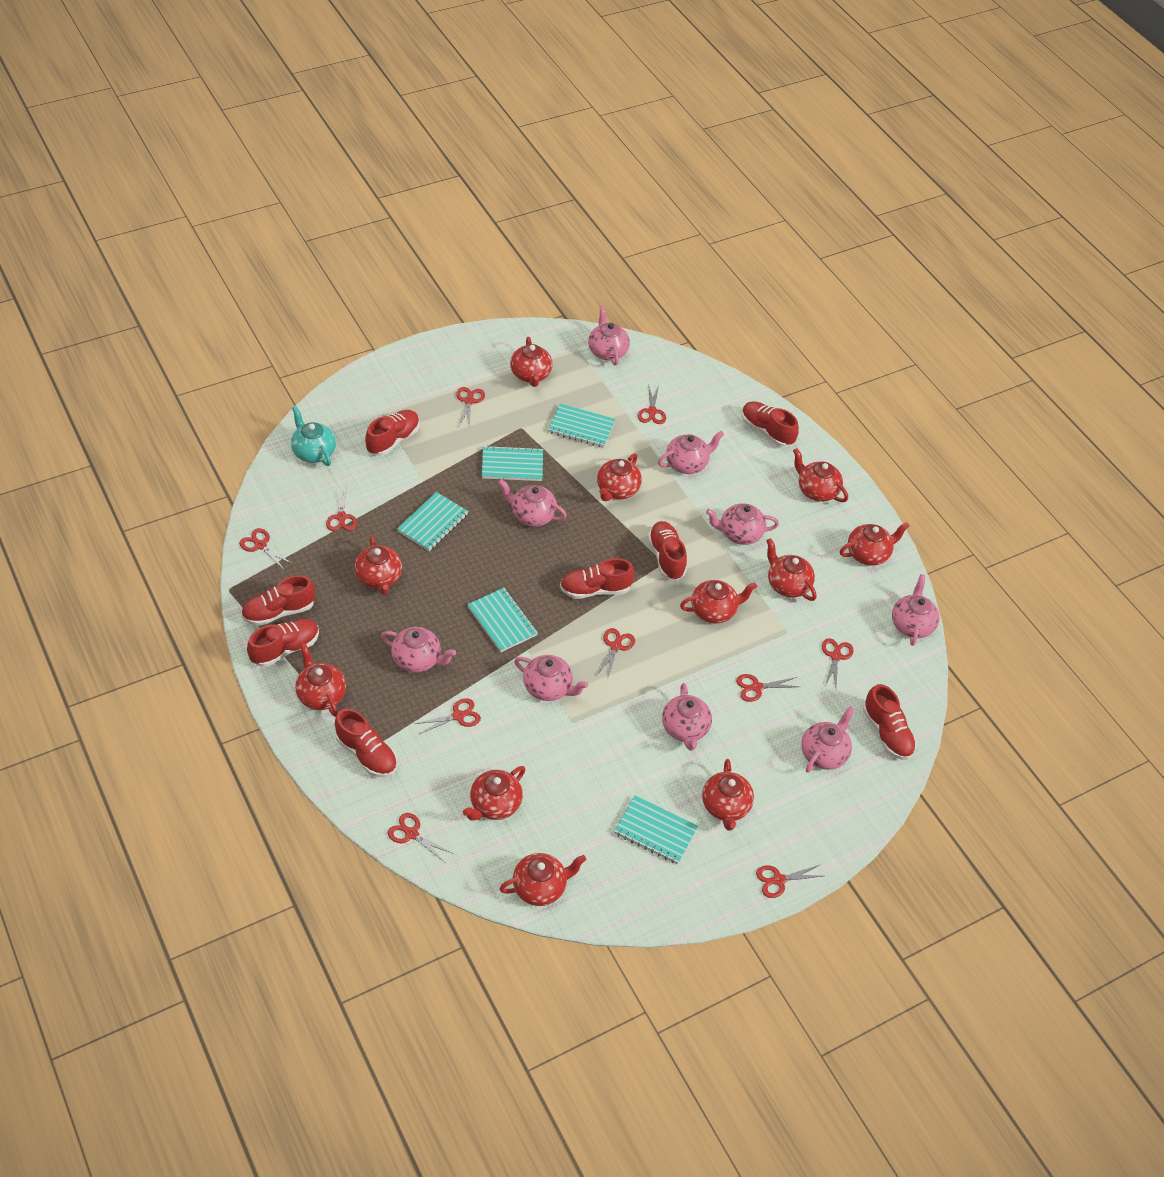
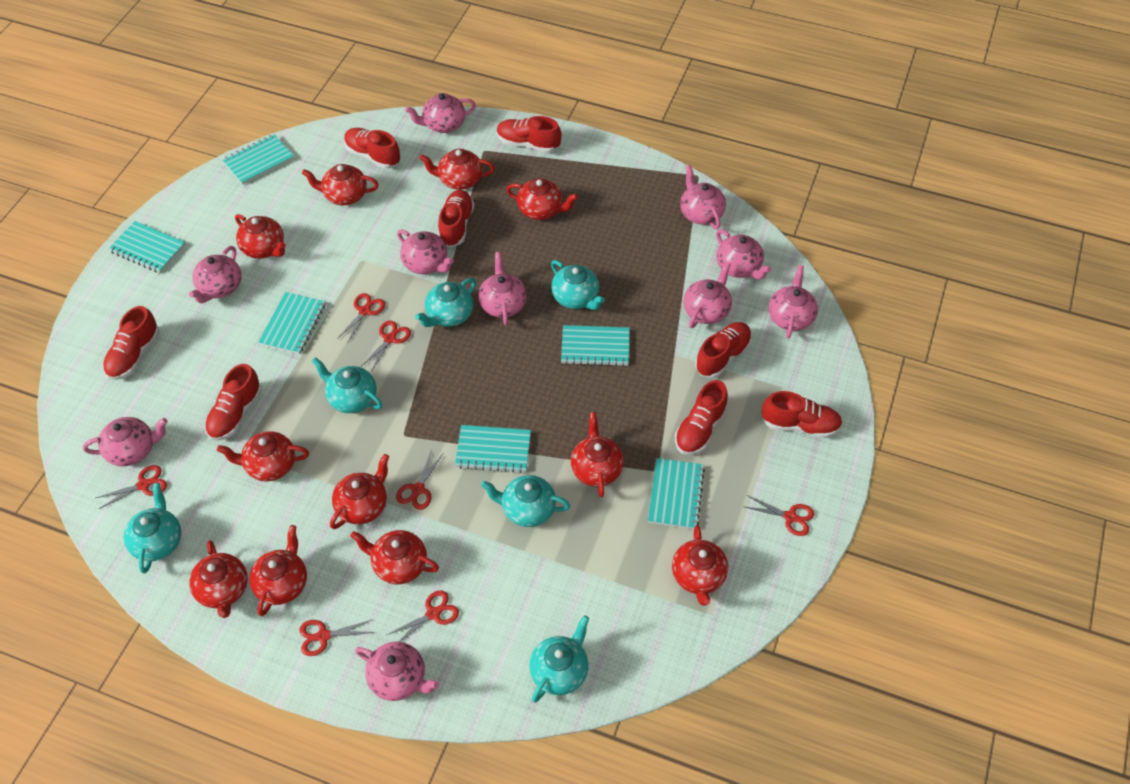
pink teapot: 9 -> 10
red scissors: 10 -> 7
turquoise notebook: 5 -> 6
turquoise teapot: 1 -> 6

